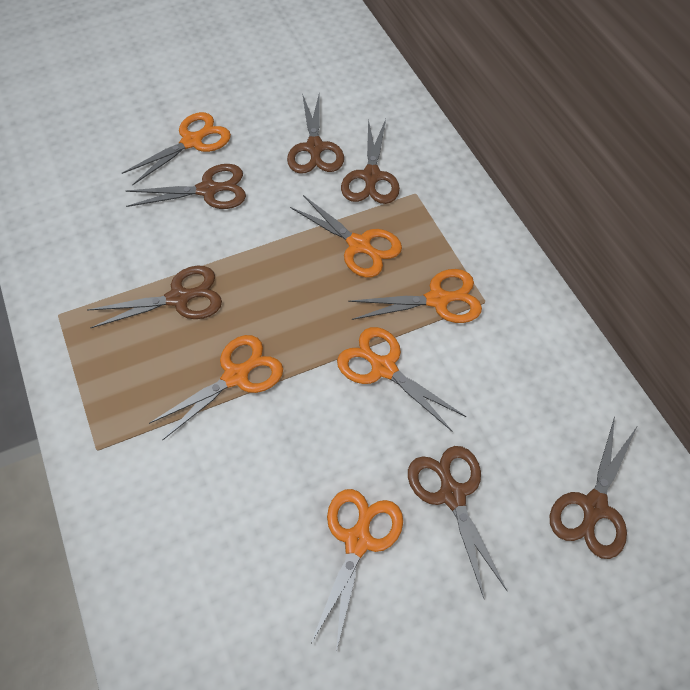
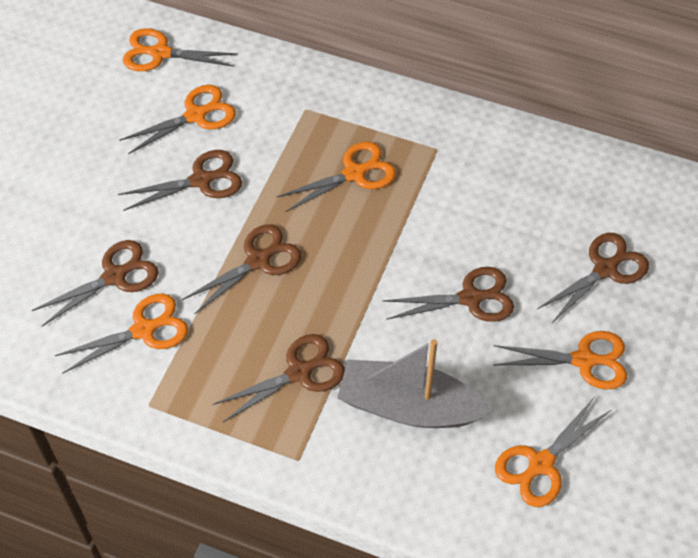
grey boat: 0 -> 1

